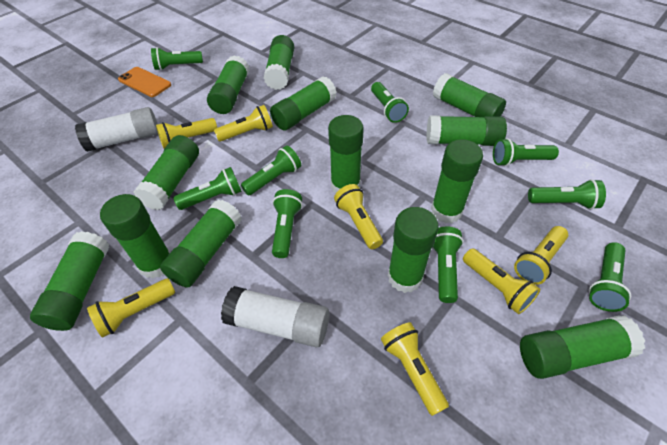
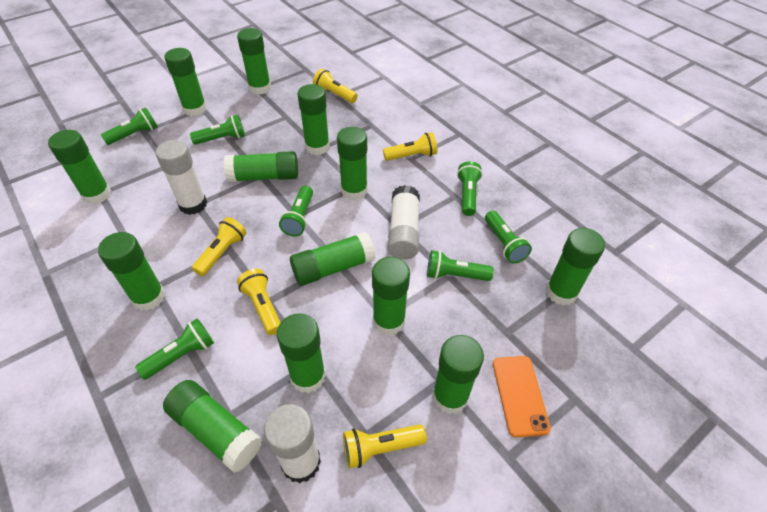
green flashlight: 9 -> 7
white glue stick: 2 -> 3
yellow flashlight: 7 -> 5

